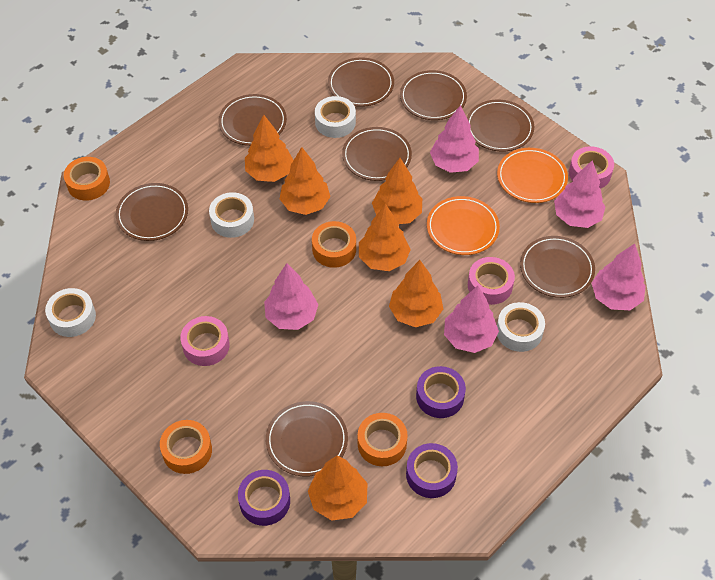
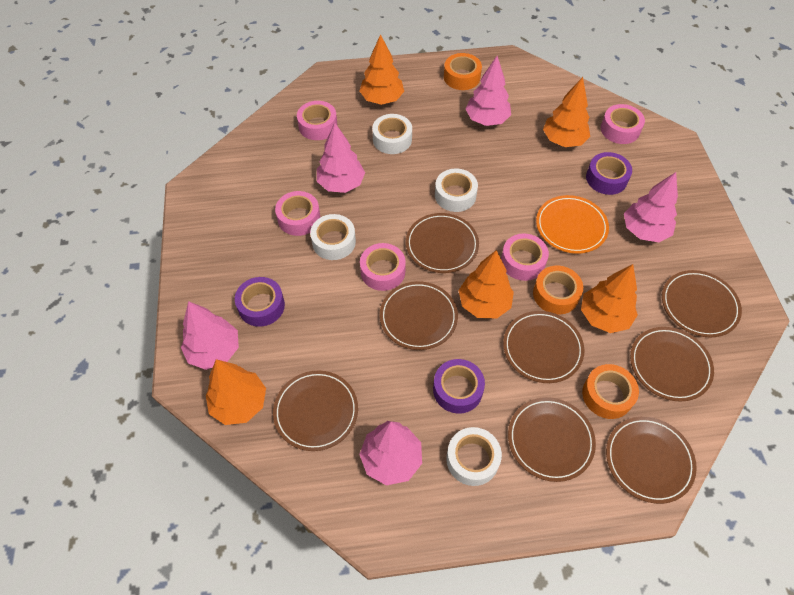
orange plate: 2 -> 1
orange tape: 4 -> 3
orange tree: 6 -> 5
pink tape: 3 -> 5

